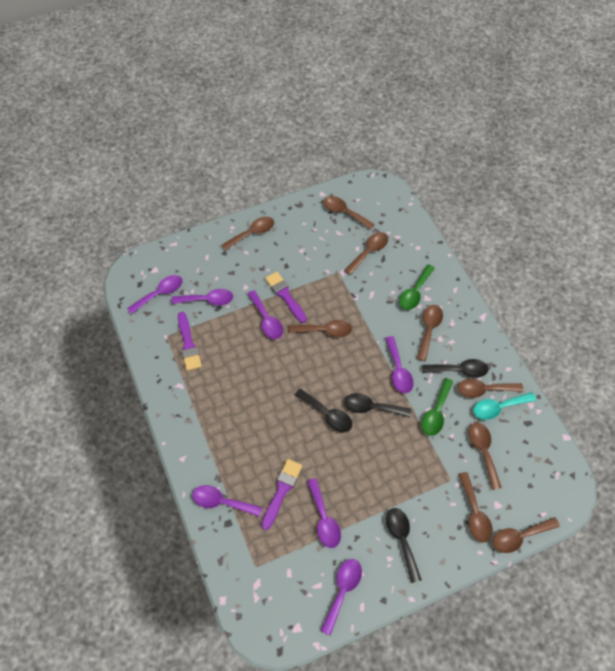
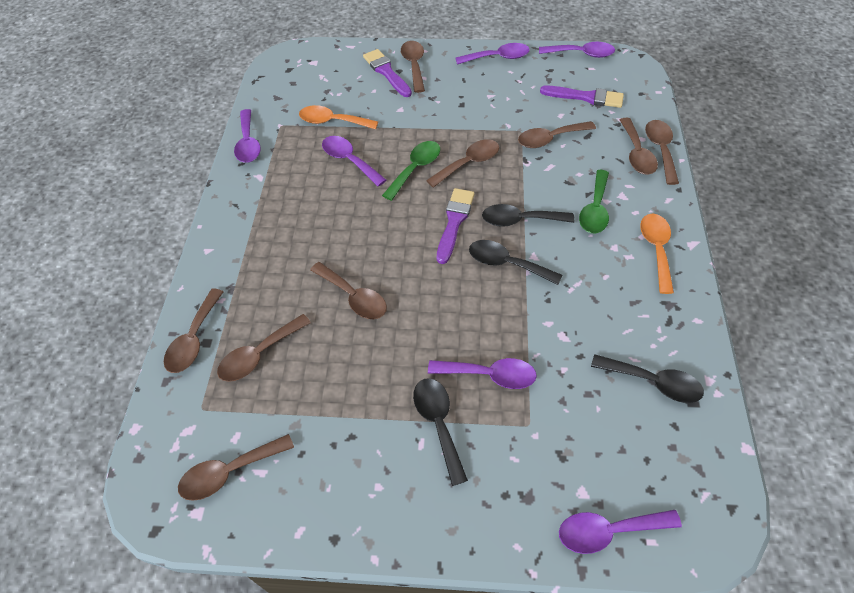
orange spoon: 0 -> 2
purple spoon: 7 -> 6
turquoise spoon: 1 -> 0

